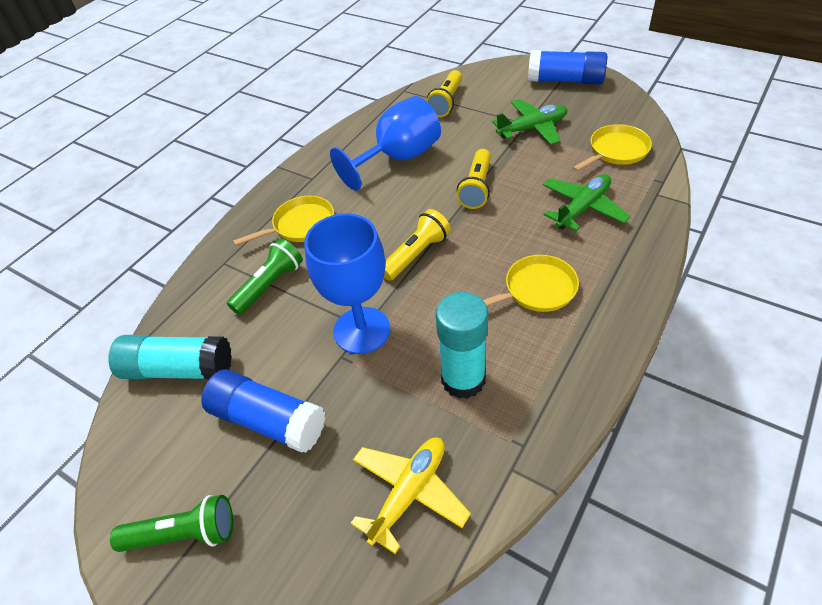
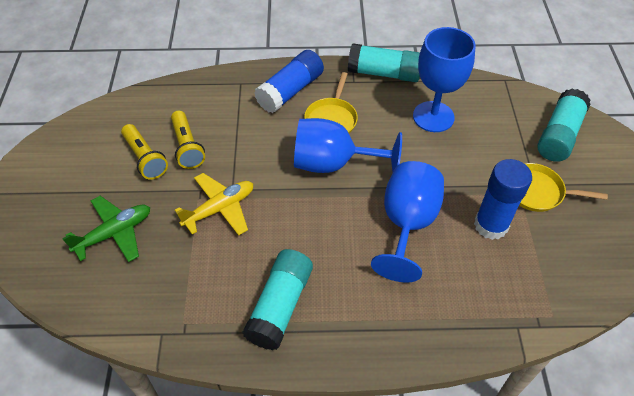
blue goblet: 2 -> 3
green flashlight: 2 -> 0
green plane: 2 -> 1
turquoise glue stick: 2 -> 3
yellow flashlight: 3 -> 2
yellow pan: 3 -> 2

